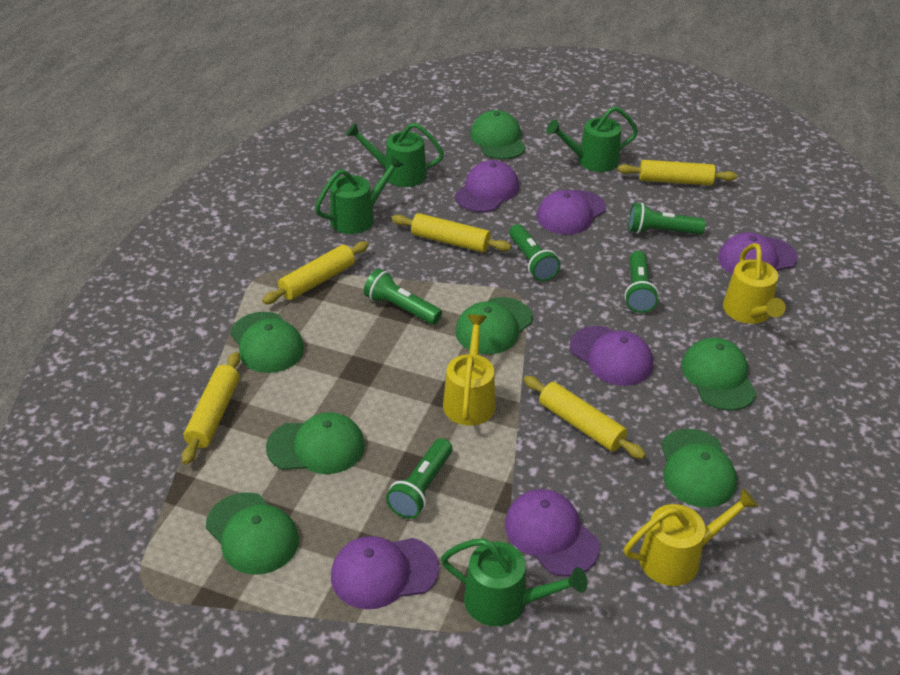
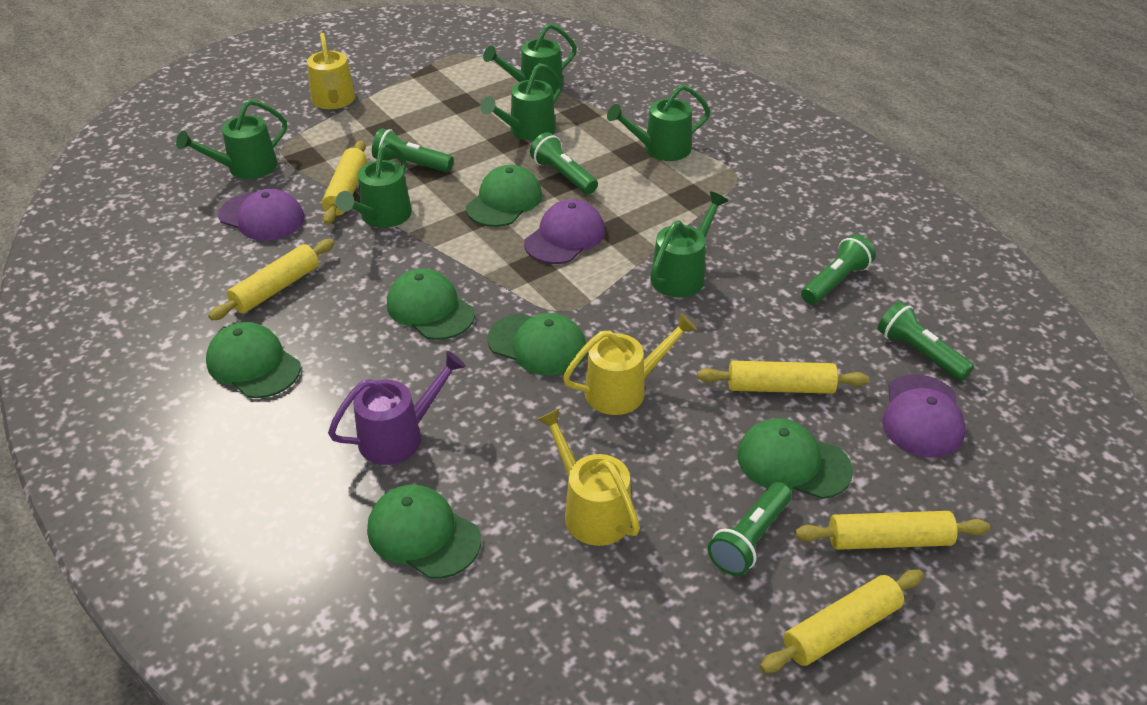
green cap: 7 -> 6
green watering can: 4 -> 6
purple cap: 6 -> 3
purple watering can: 0 -> 1

